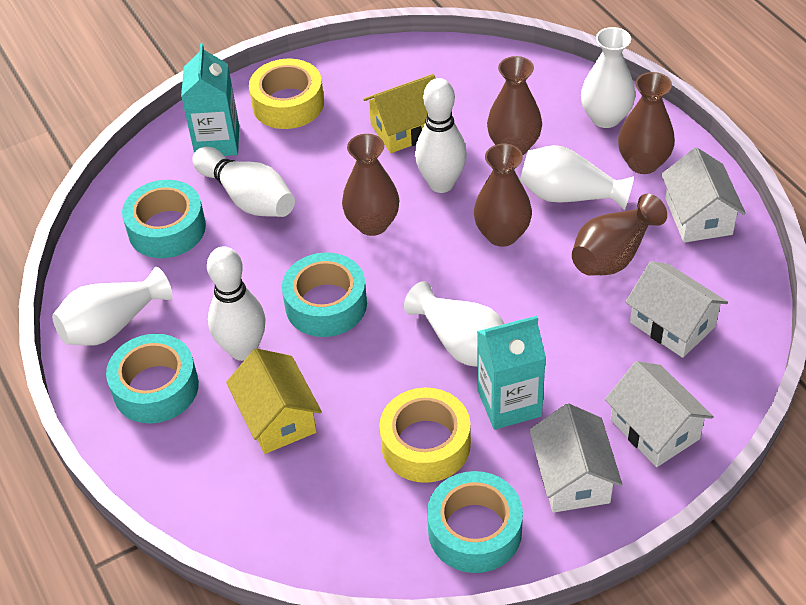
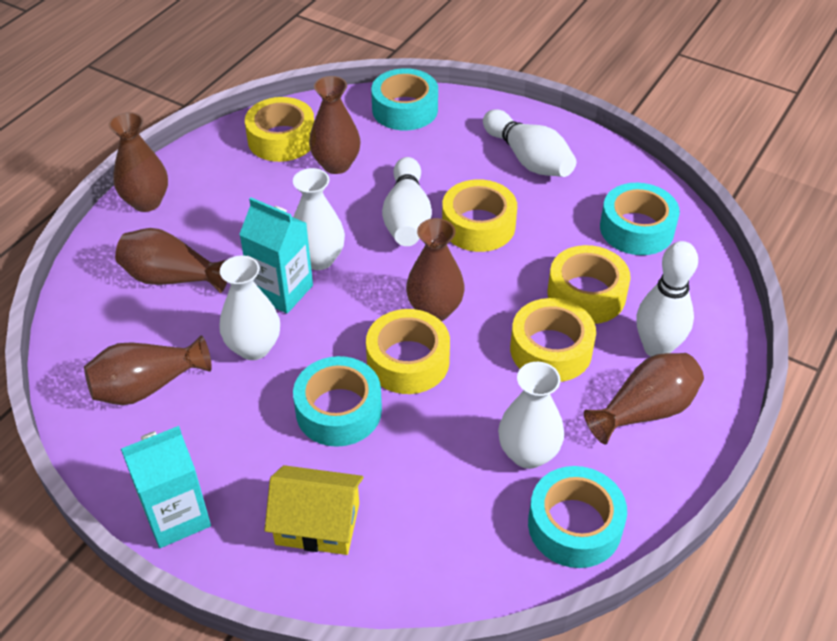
brown vase: 5 -> 6
white house: 4 -> 0
white vase: 4 -> 3
yellow house: 2 -> 1
yellow tape: 2 -> 5

